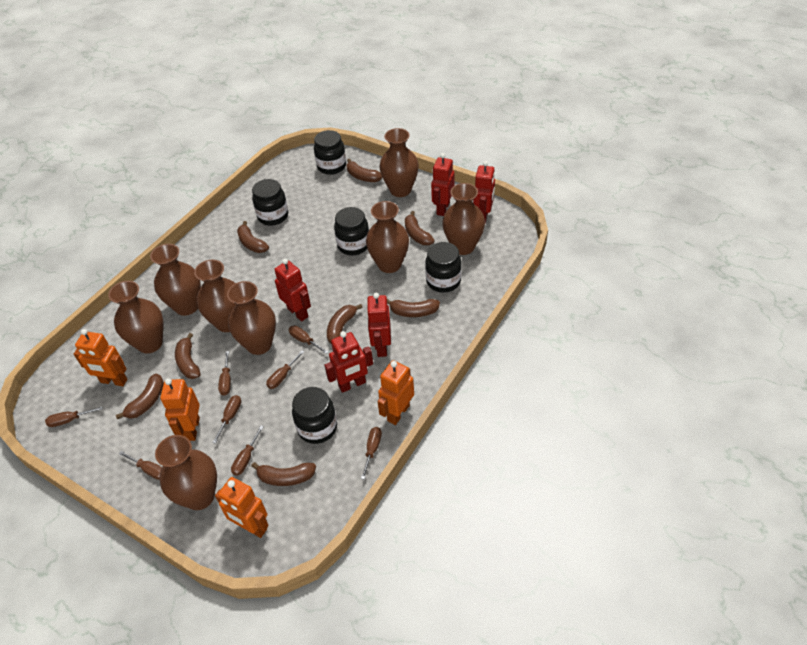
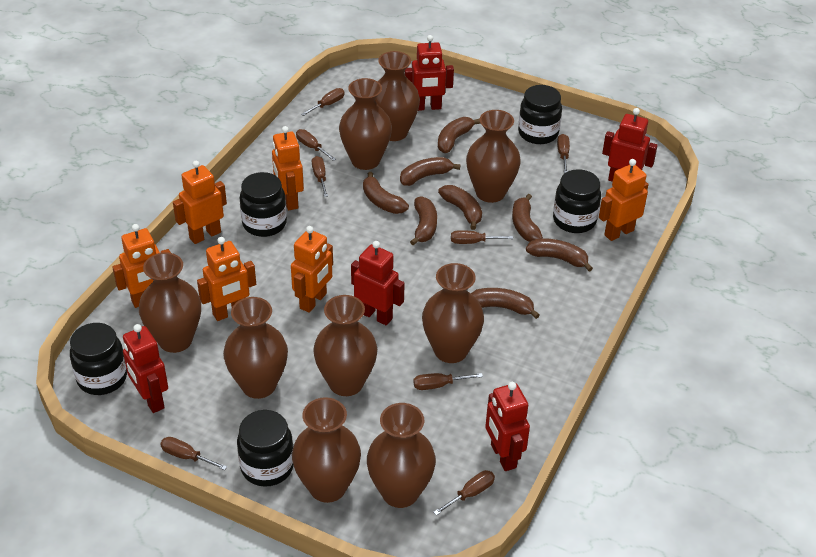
brown vase: 8 -> 9
orange robot: 4 -> 6

